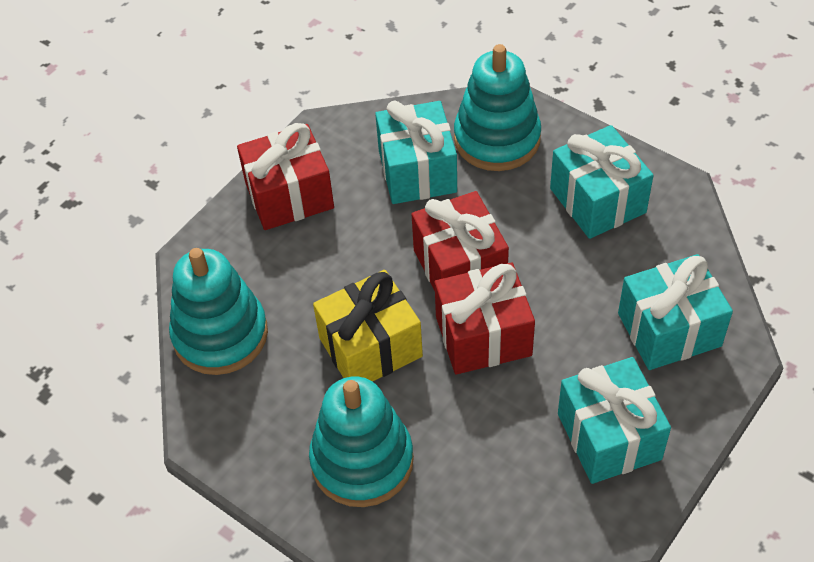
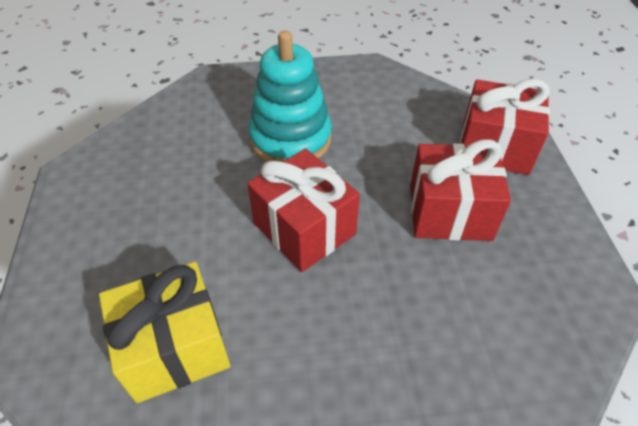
turquoise gift: 4 -> 0
turquoise stacking toy: 3 -> 1

